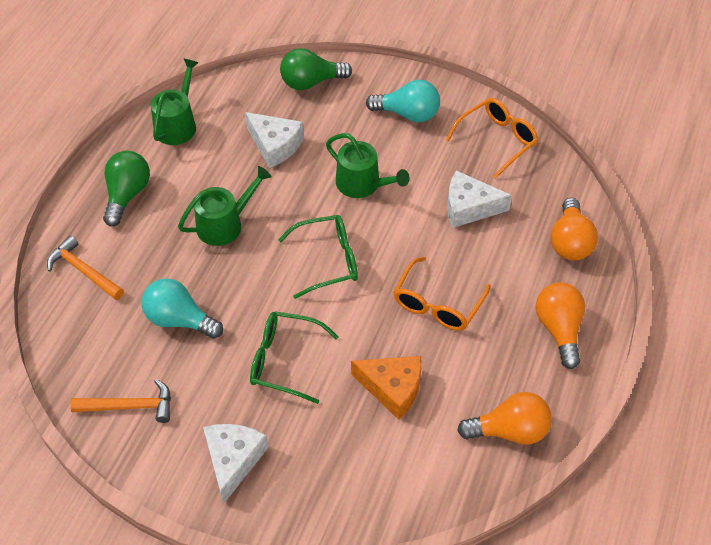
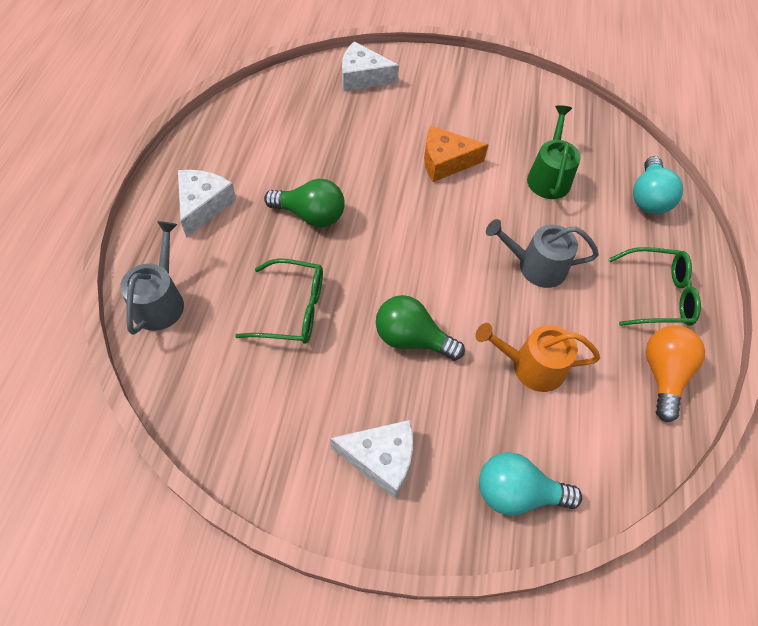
green watering can: 3 -> 1
grey watering can: 0 -> 2
orange glasses: 2 -> 0
orange hammer: 2 -> 0
orange light bulb: 3 -> 1
orange watering can: 0 -> 1

